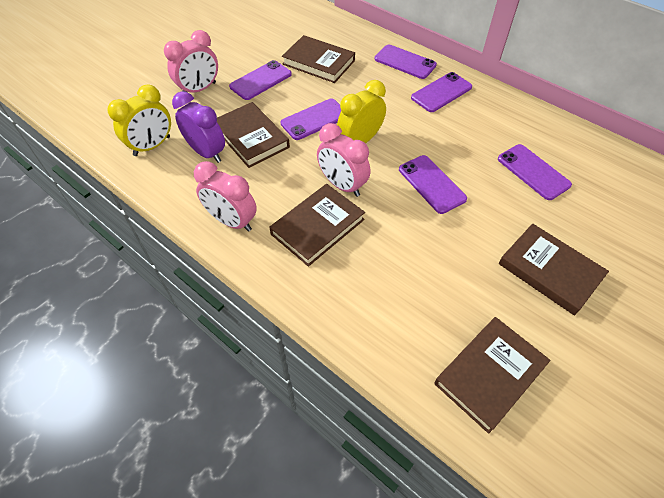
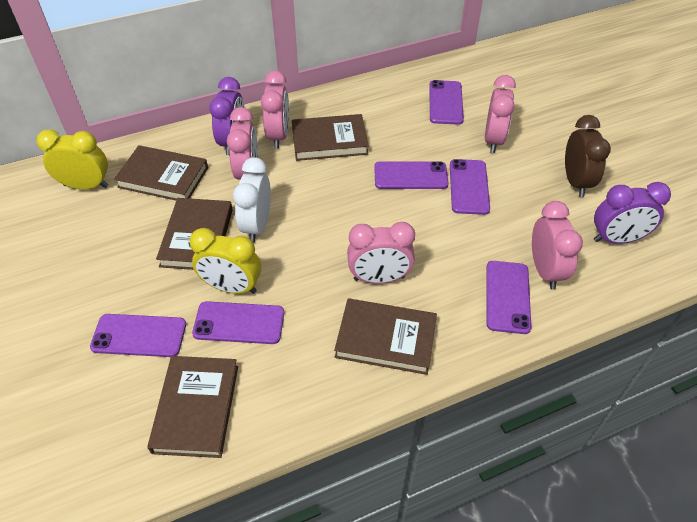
brown clock: 0 -> 1
pink clock: 3 -> 5
purple clock: 1 -> 2
white clock: 0 -> 1

